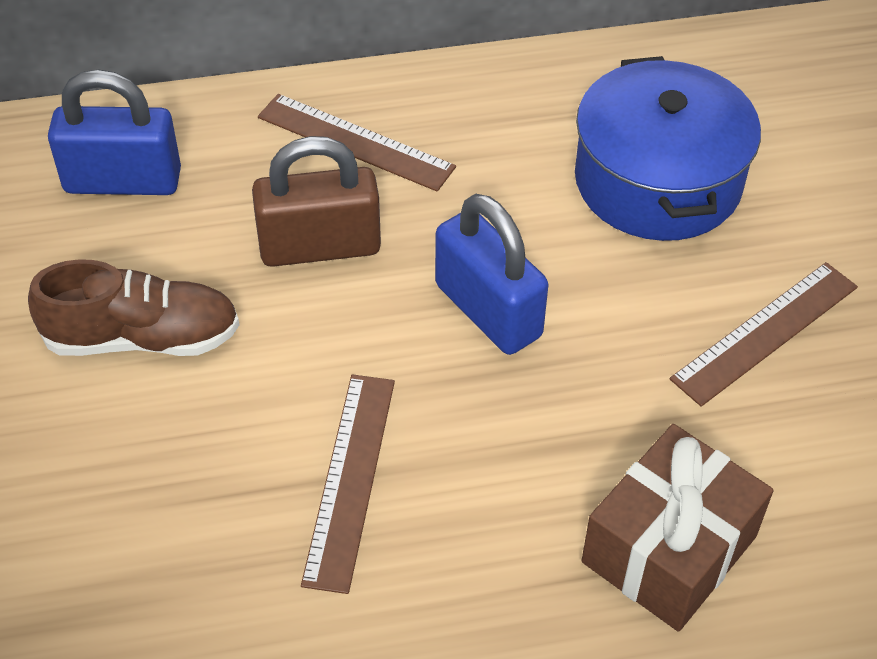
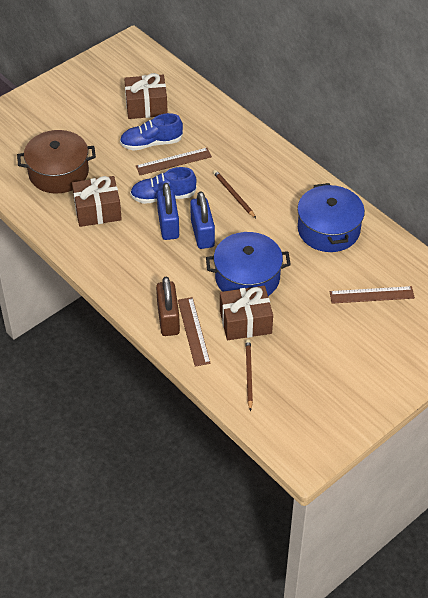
blue pot: 1 -> 2
blue shoe: 0 -> 2
brown gift: 1 -> 3
brown pencil: 0 -> 2
brown pot: 0 -> 1
brown shoe: 1 -> 0

